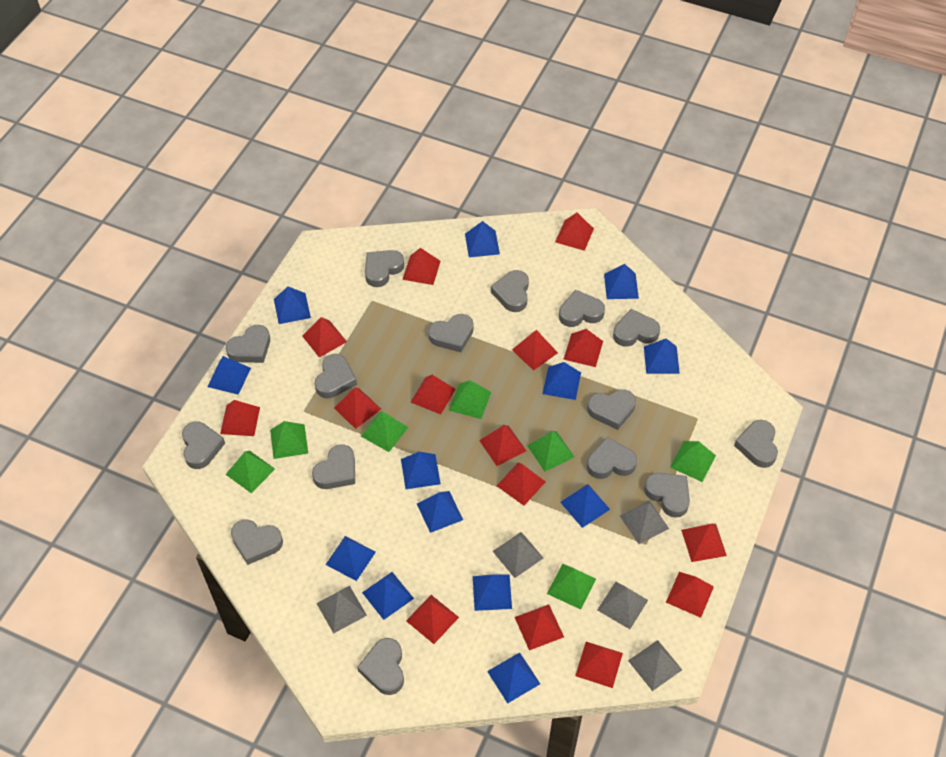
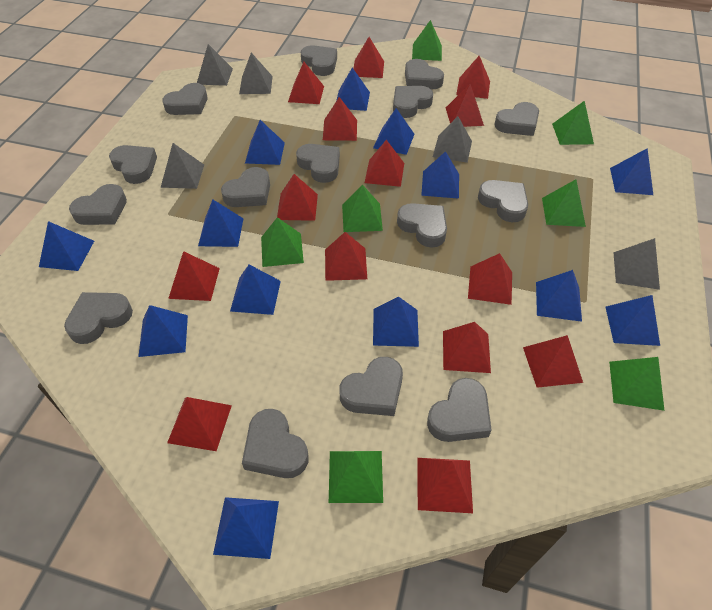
red pyramid: 15 -> 14

